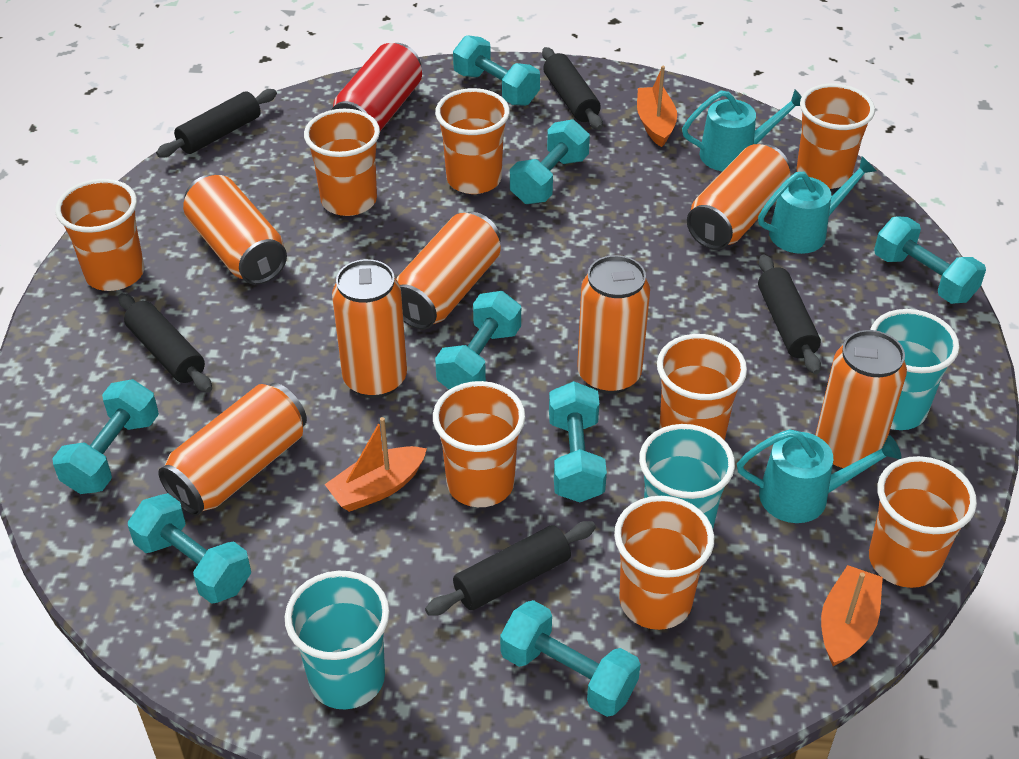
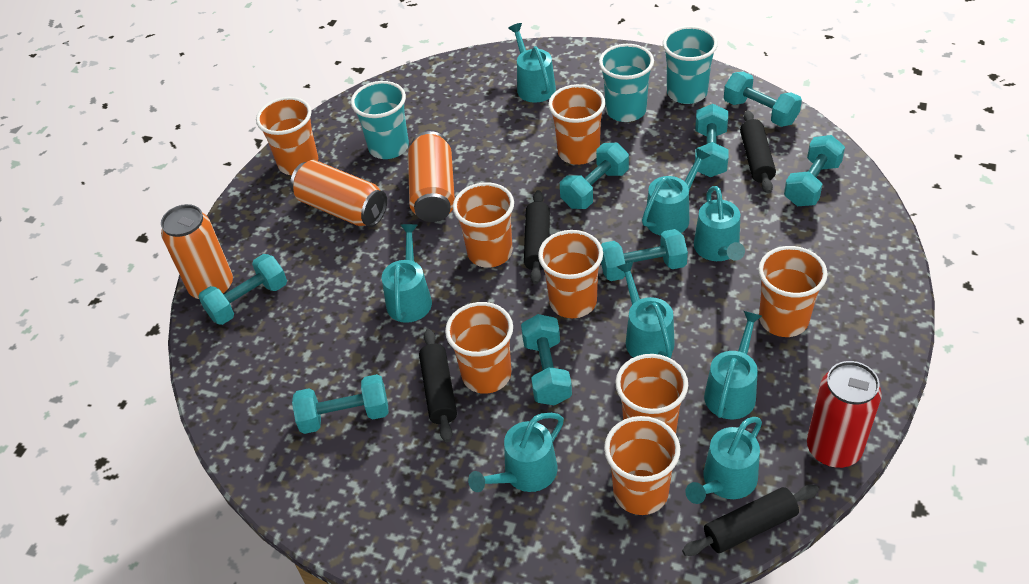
black rolling pin: 5 -> 4
orange boat: 3 -> 0
orange can: 7 -> 3
turquoise watering can: 3 -> 8

